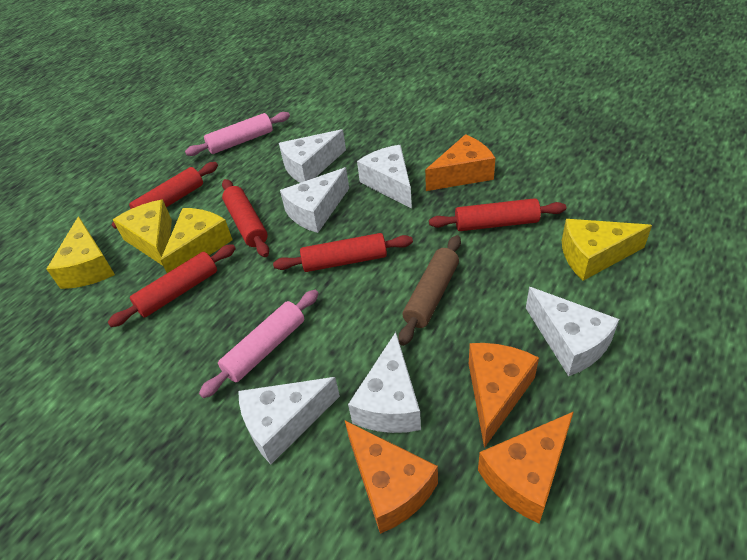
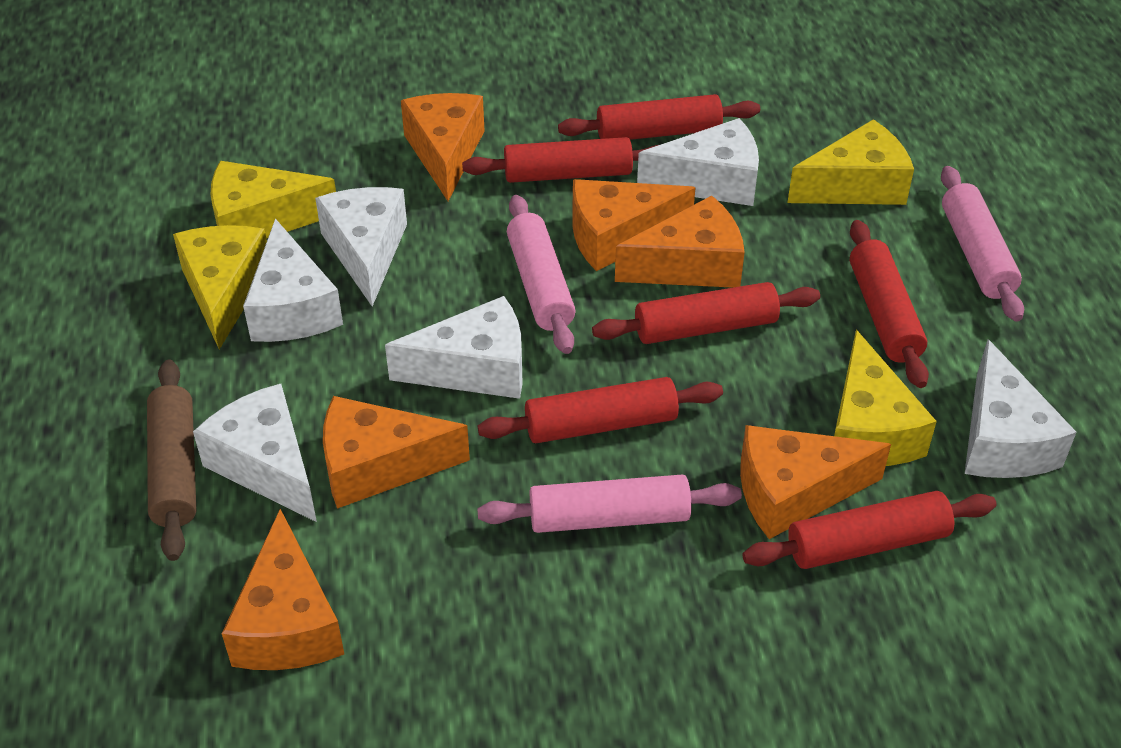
orange cheese: 4 -> 6
pink rolling pin: 2 -> 3
red rolling pin: 5 -> 6

